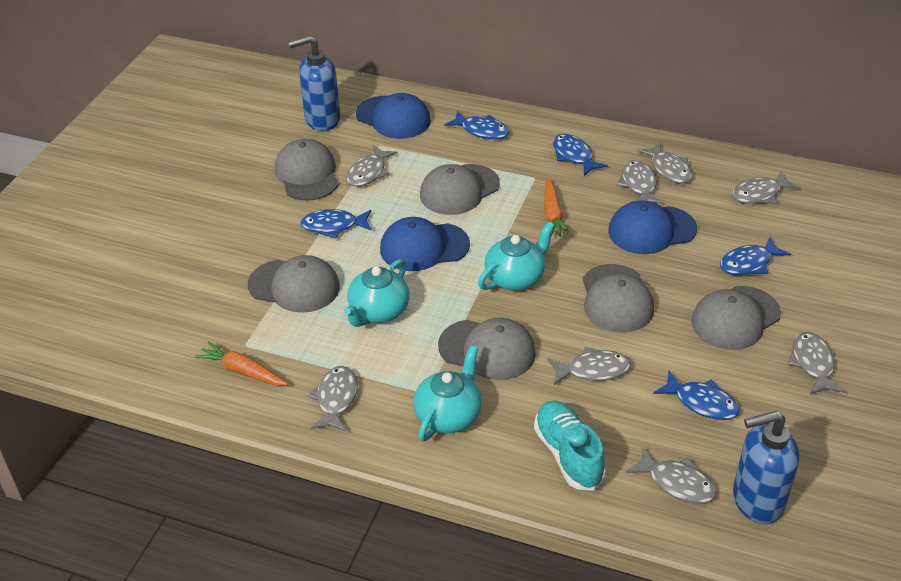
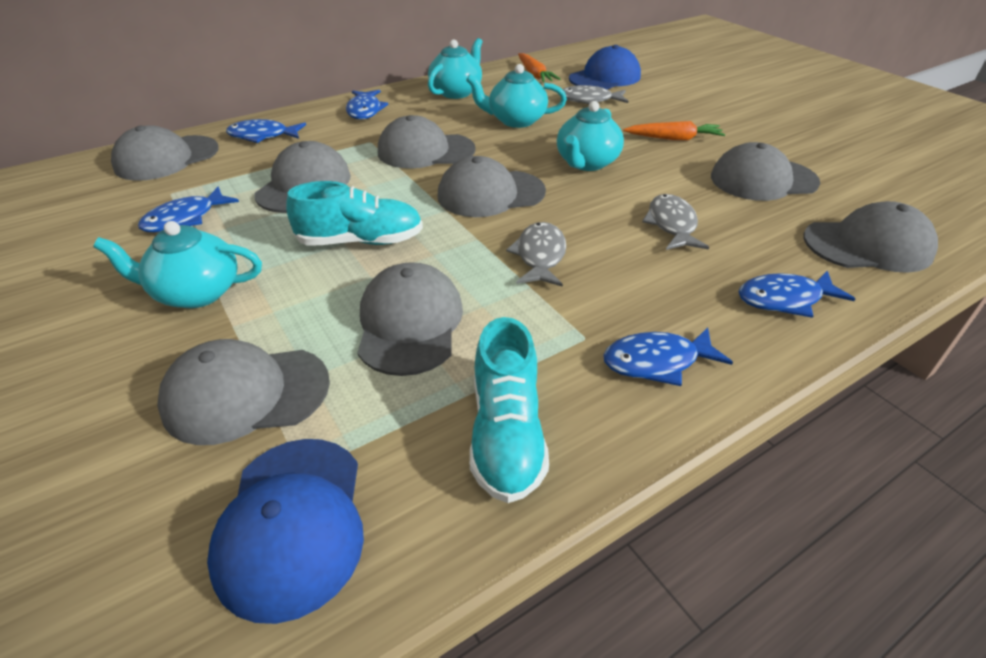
blue cap: 3 -> 2
blue soap dispenser: 2 -> 0
grey cap: 6 -> 8
grey fish: 8 -> 3
turquoise shoe: 1 -> 2
turquoise teapot: 3 -> 4

